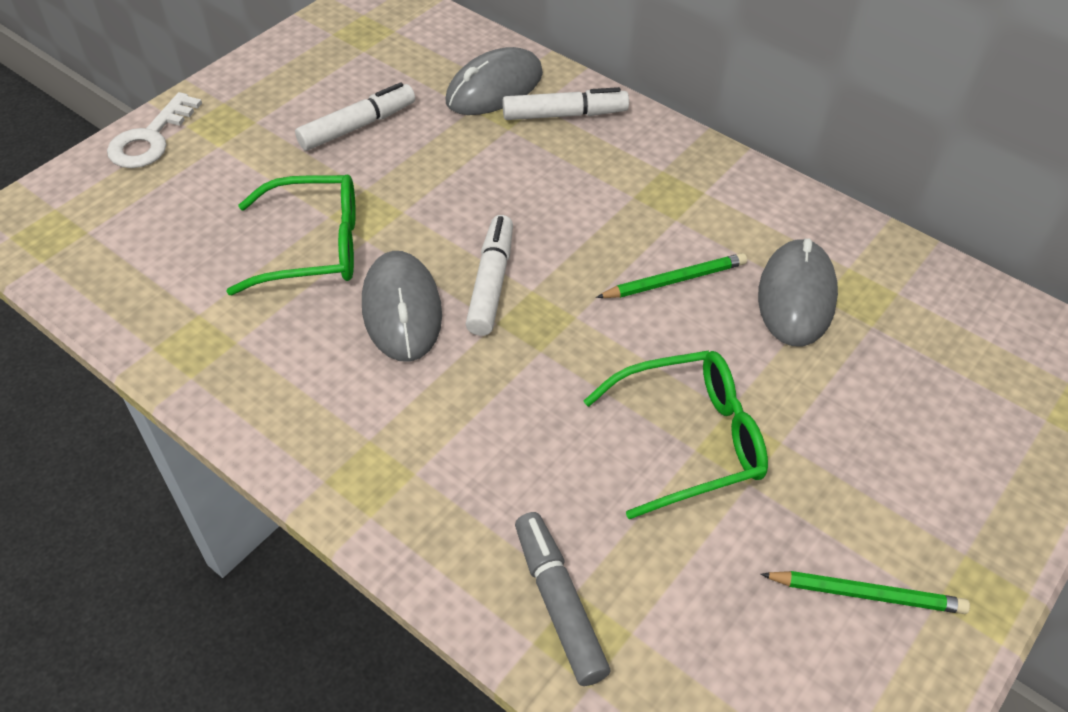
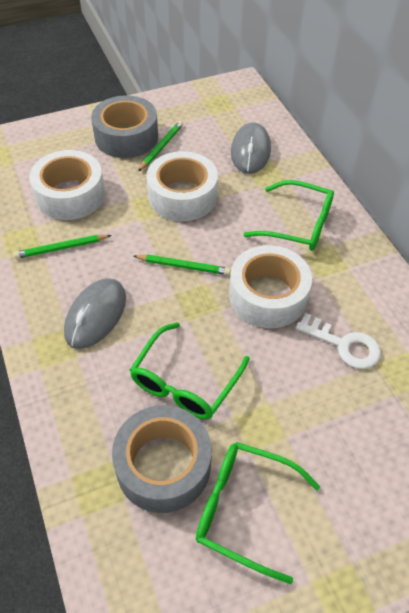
green glasses: 2 -> 3
green pencil: 2 -> 3
grey marker: 1 -> 0
grey mouse: 3 -> 2
grey tape: 0 -> 2
white marker: 3 -> 0
white tape: 0 -> 3

